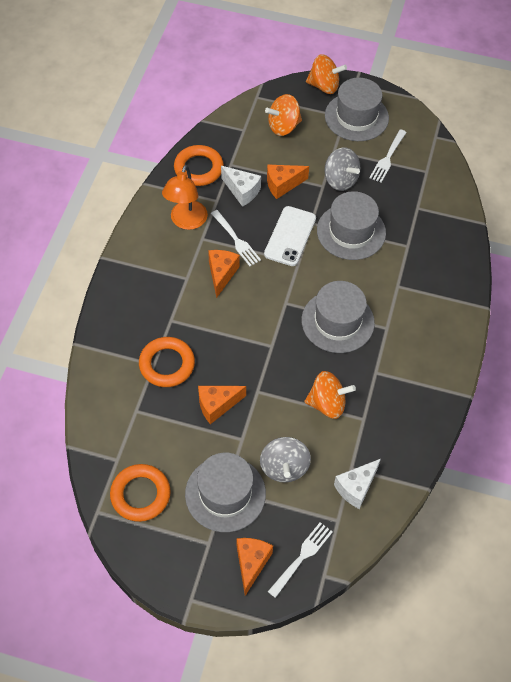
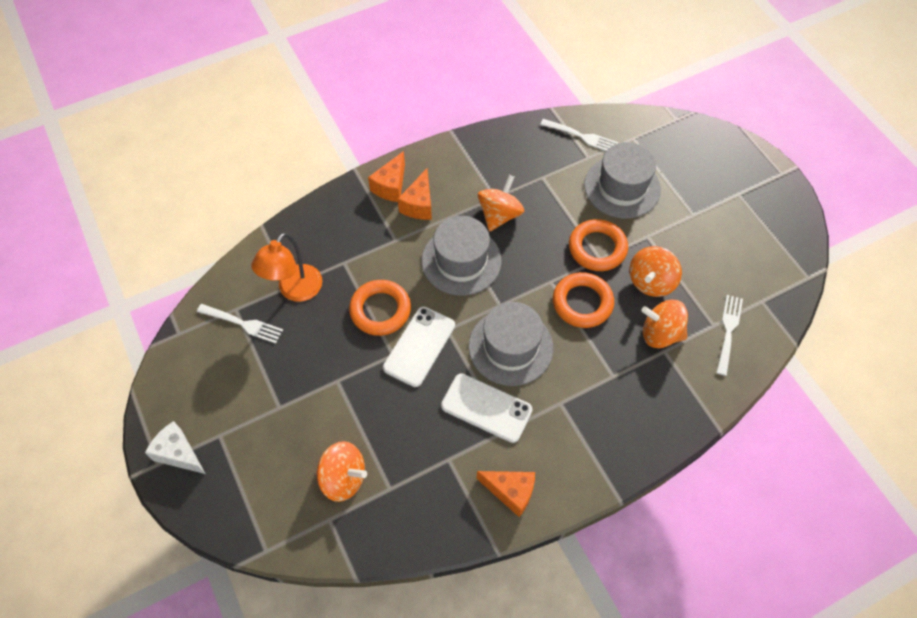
grey hat: 4 -> 3
grey spinning top: 2 -> 0
orange cheese: 4 -> 3
orange spinning top: 3 -> 4
white cheese: 2 -> 1
white phone: 1 -> 2

